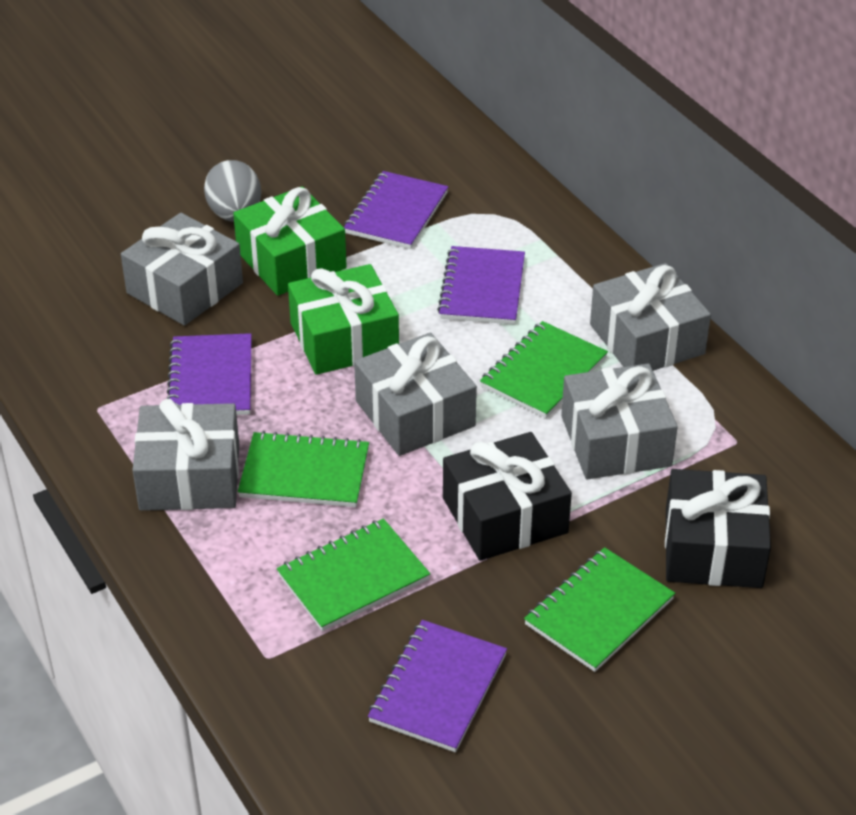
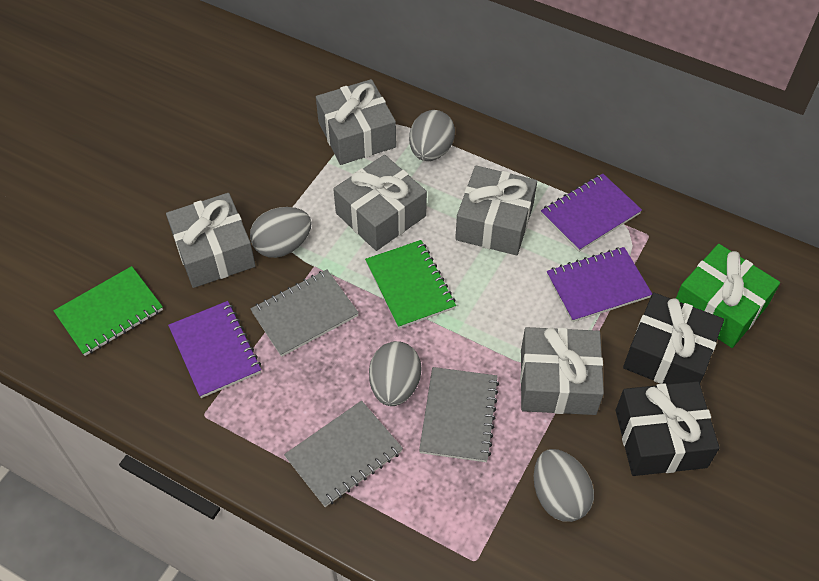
green gift: 2 -> 1
green notebook: 4 -> 2
grey egg: 1 -> 4
grey notebook: 0 -> 3
purple notebook: 4 -> 3

